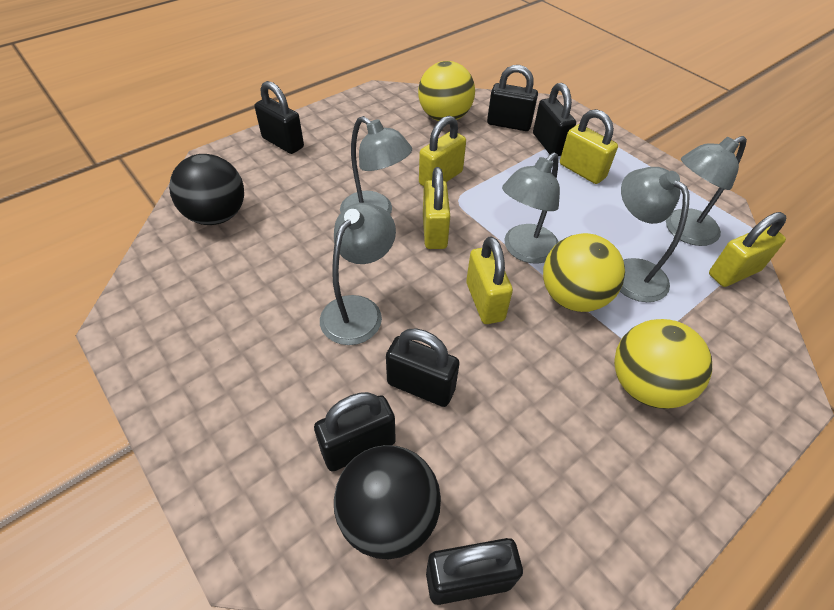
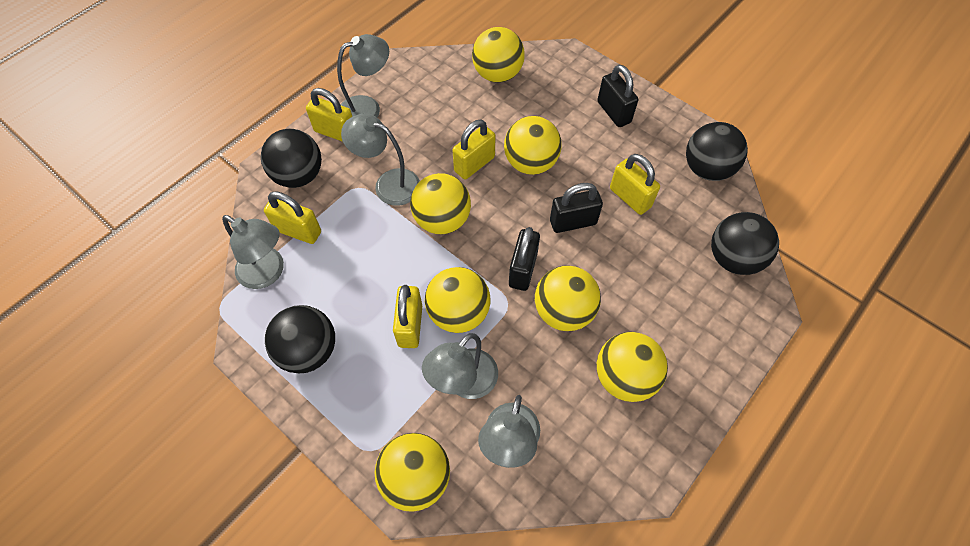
black ball: 2 -> 4
black padlock: 6 -> 3
yellow ball: 3 -> 7

